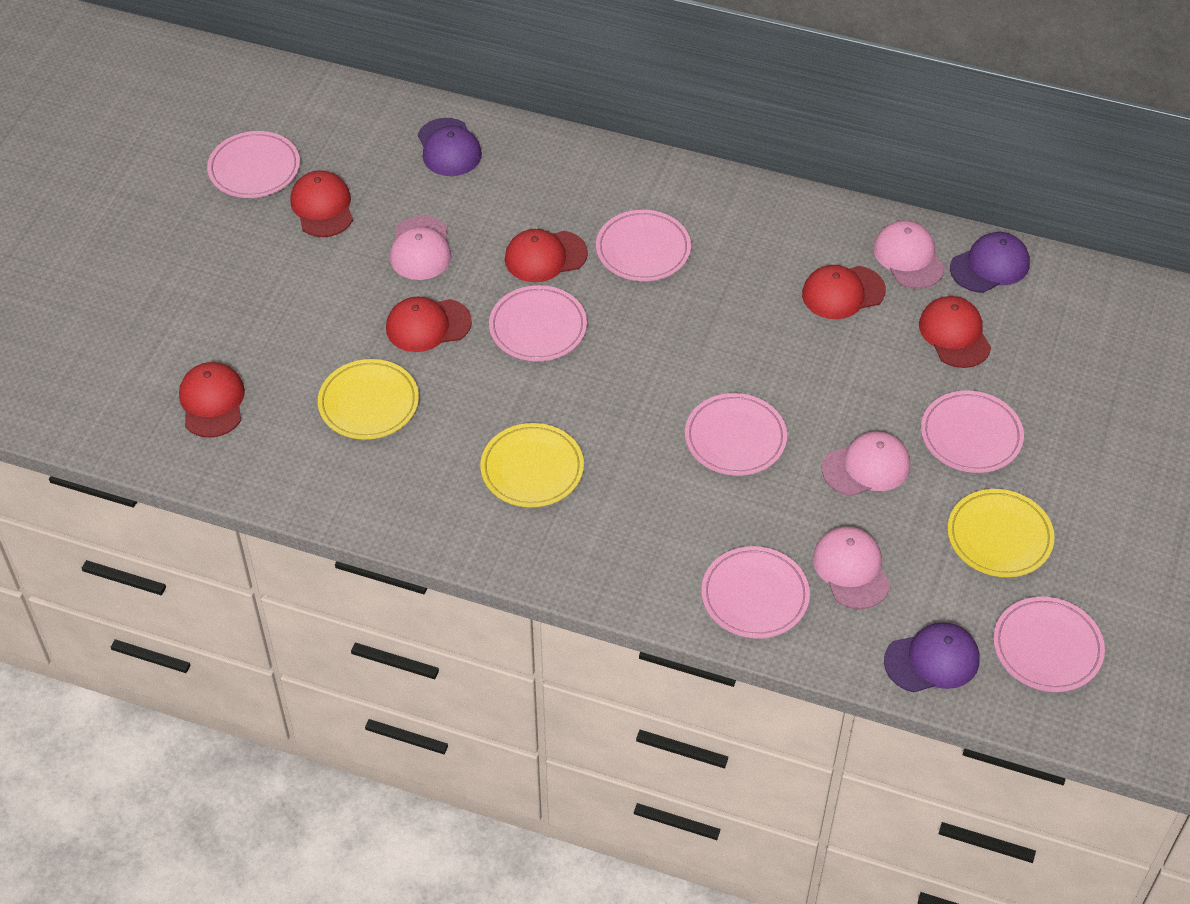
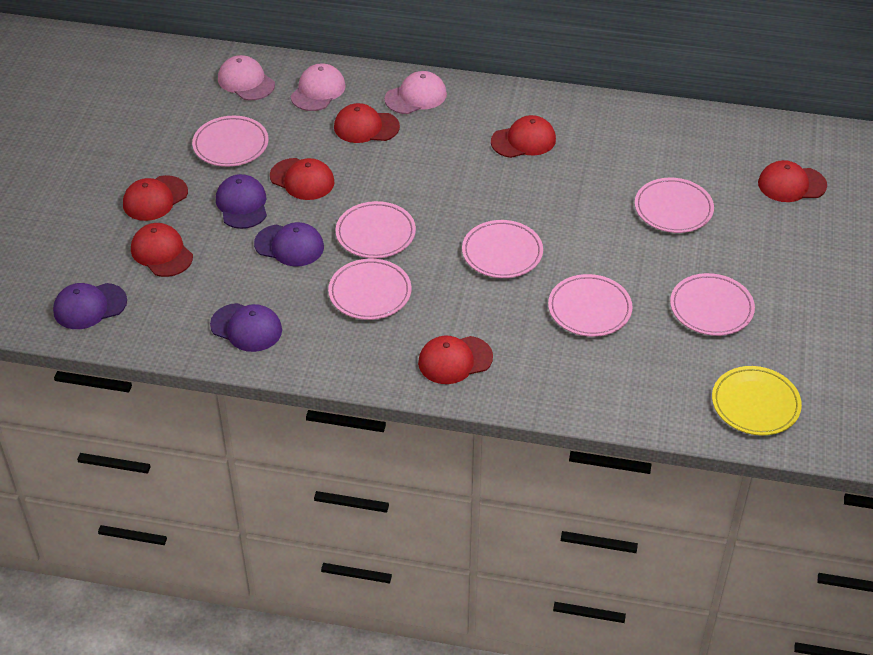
pink cap: 4 -> 3
purple cap: 3 -> 4
red cap: 6 -> 7
yellow plate: 3 -> 1

